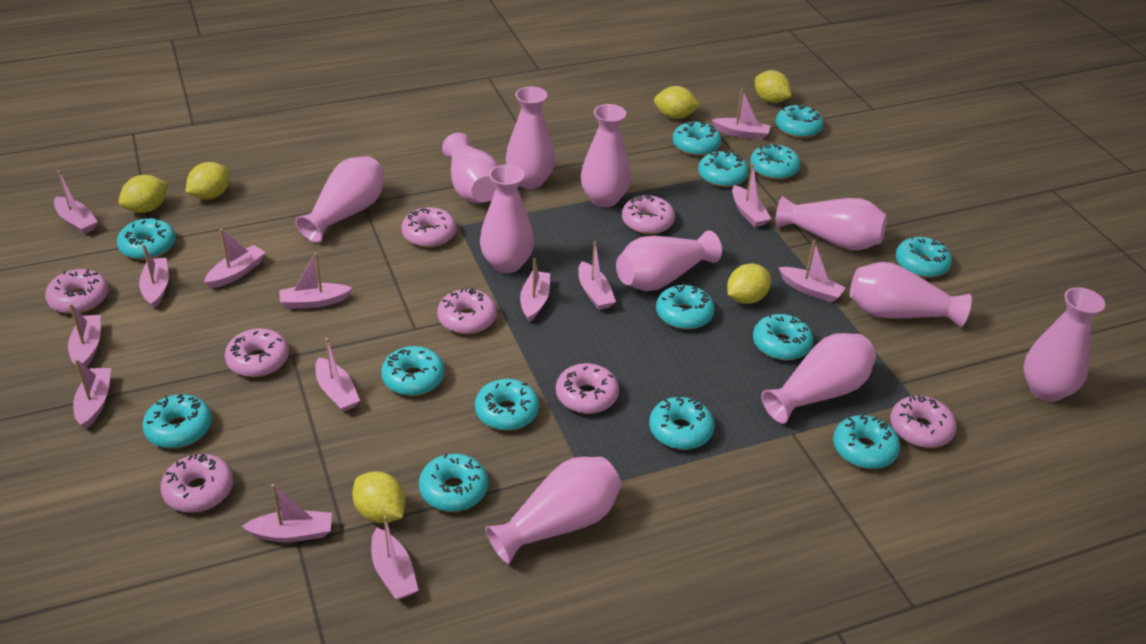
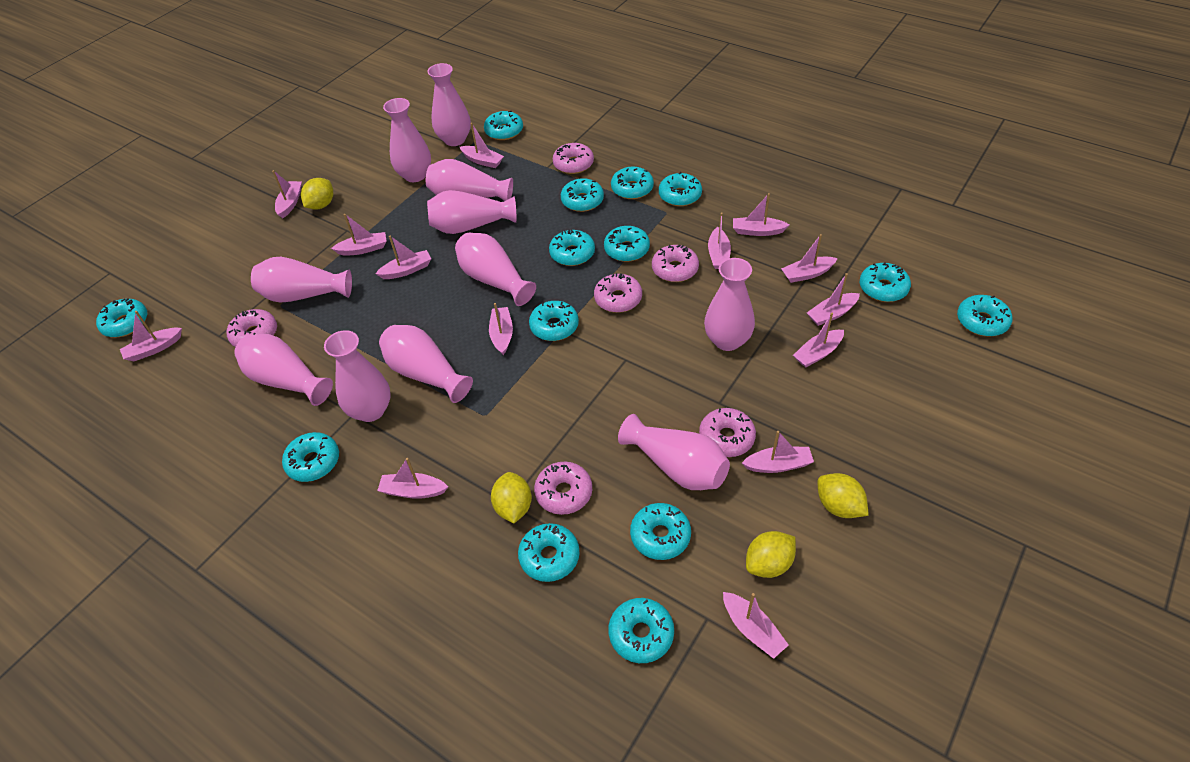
pink donut: 8 -> 6
yellow lemon: 6 -> 4

